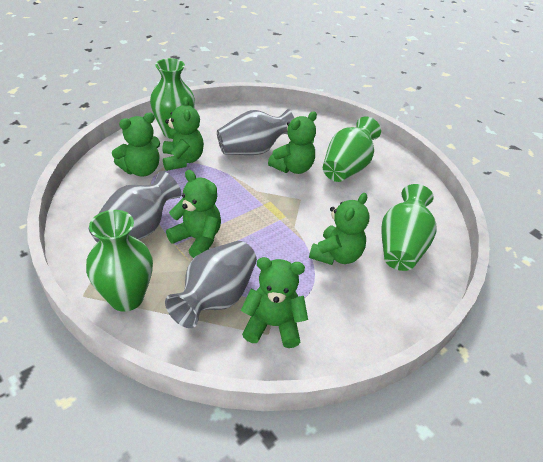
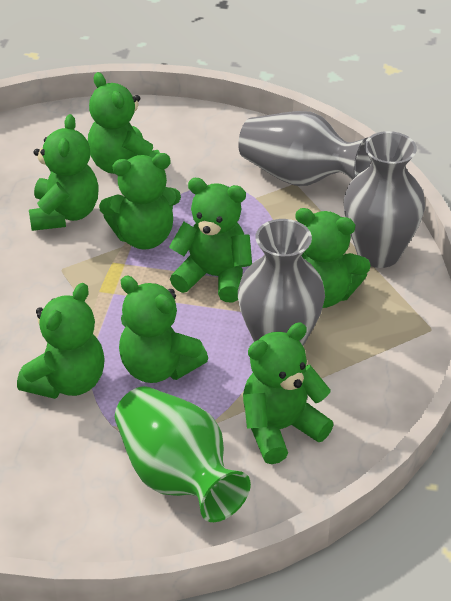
green teddy bear: 6 -> 8
green vase: 4 -> 1

